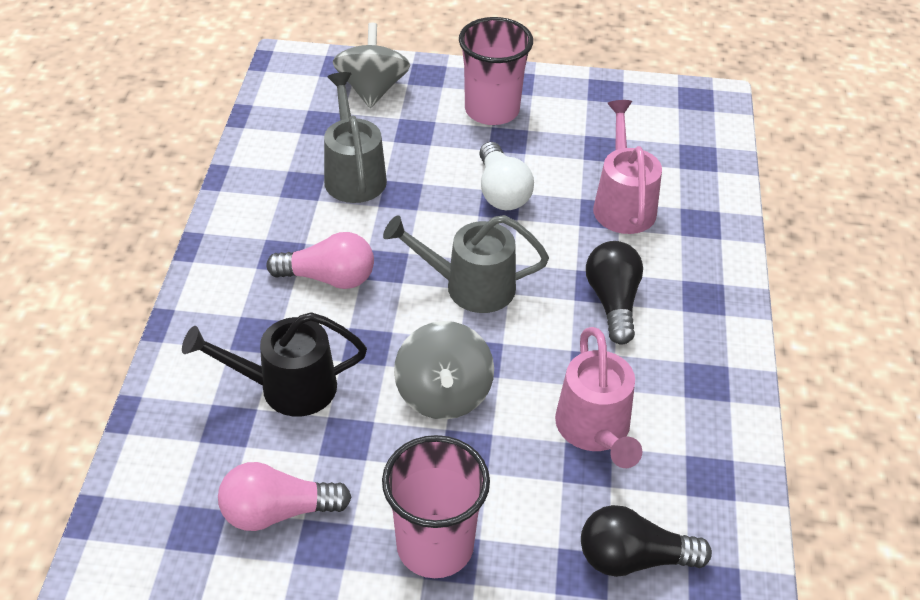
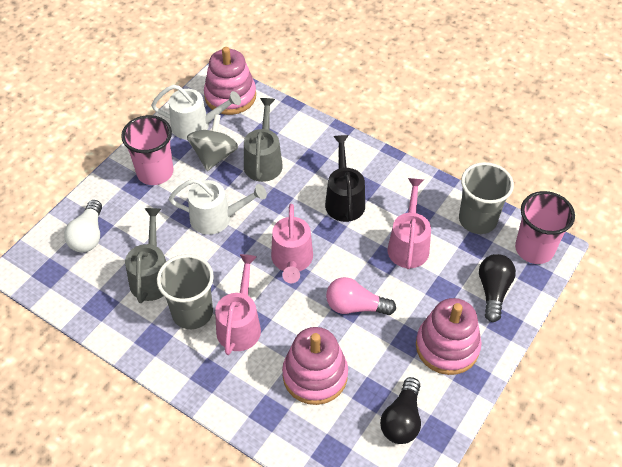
grey cup: 0 -> 2
grey spinning top: 2 -> 1
pink light bulb: 2 -> 1
pink stacking toy: 0 -> 3
pink watering can: 2 -> 3
white watering can: 0 -> 2

